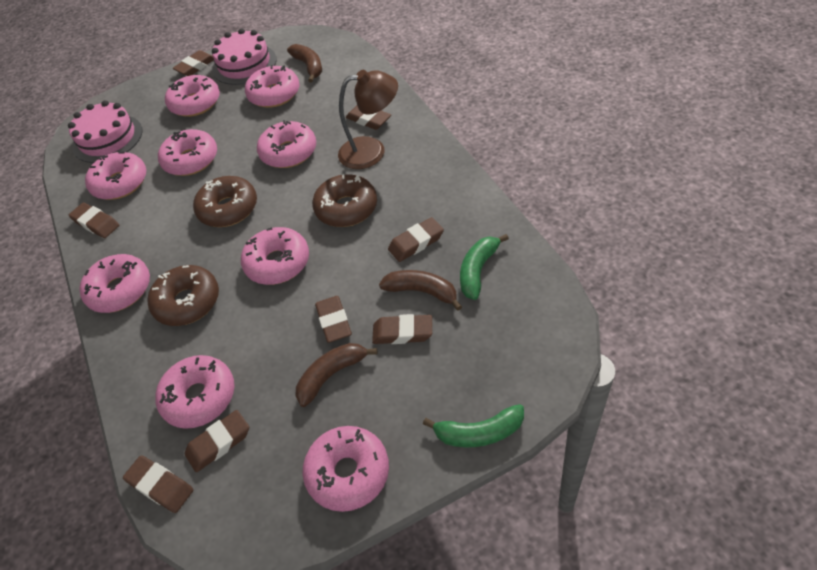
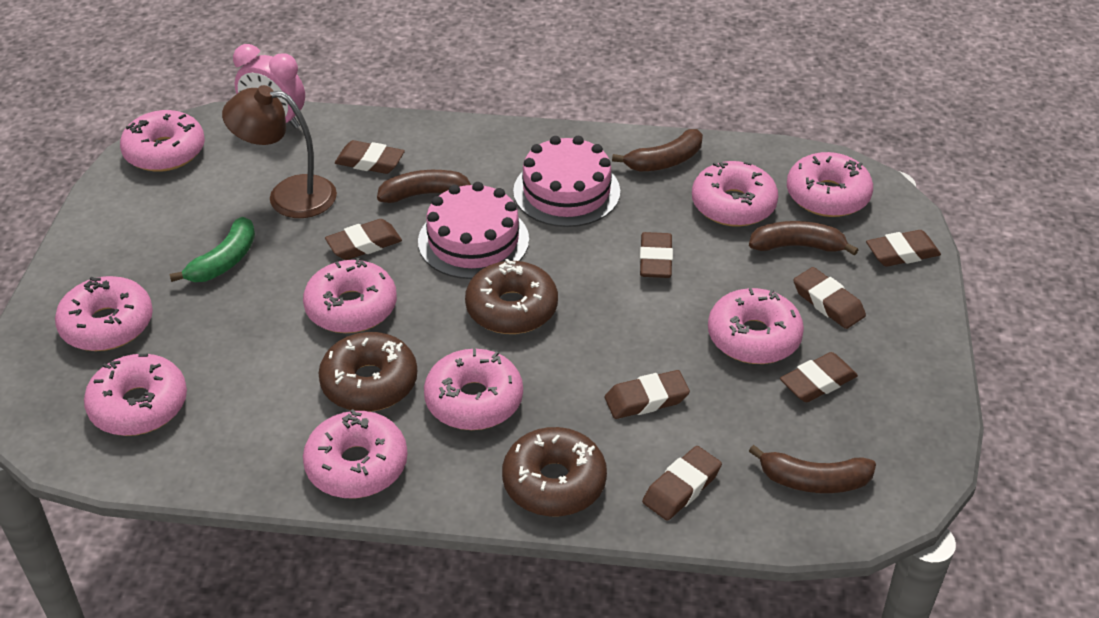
brown banana: 3 -> 4
green banana: 2 -> 1
pink clock: 0 -> 1

